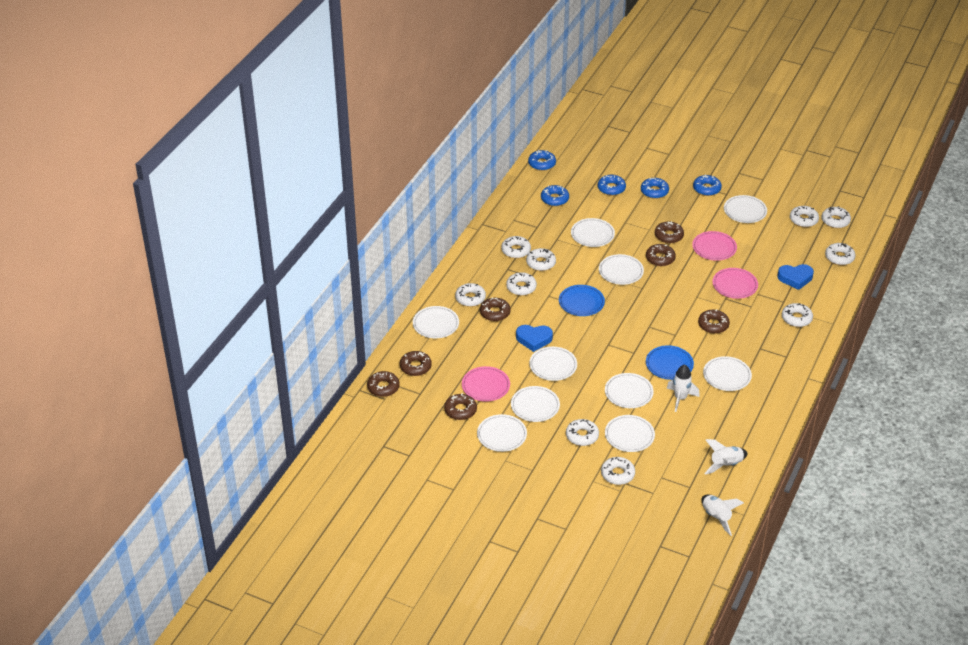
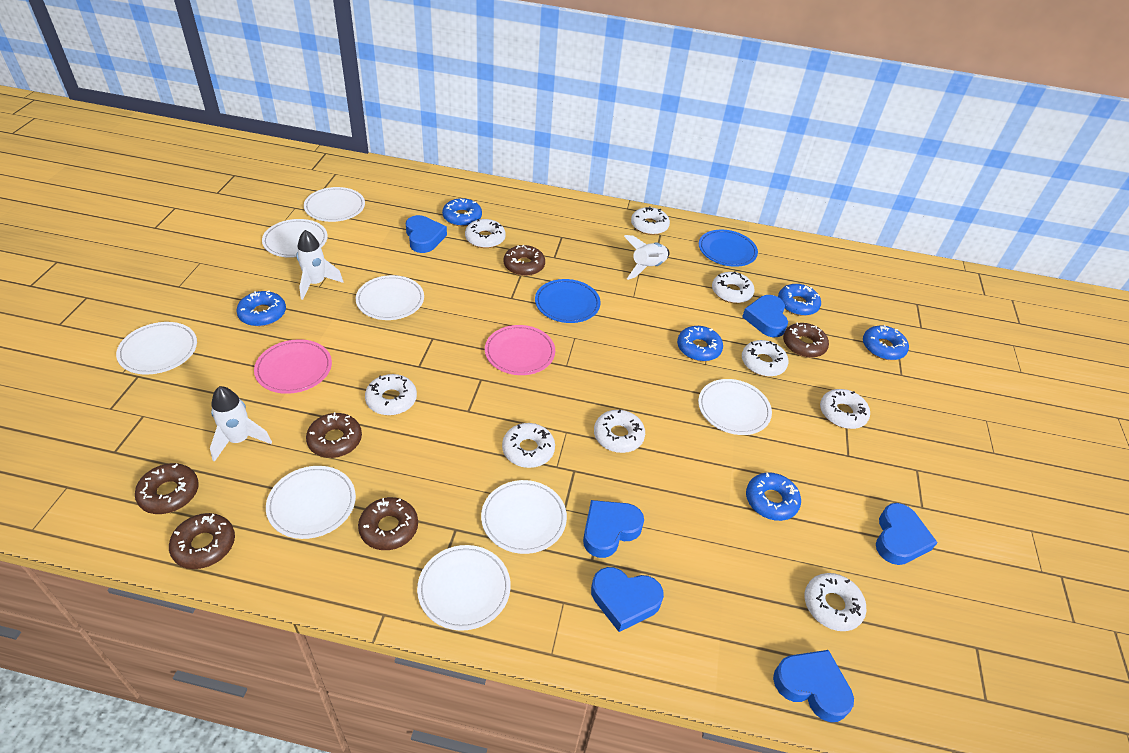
blue donut: 5 -> 6
blue heart: 2 -> 6
brown donut: 7 -> 6
pink plate: 3 -> 2
white donut: 10 -> 9
white plate: 10 -> 8

